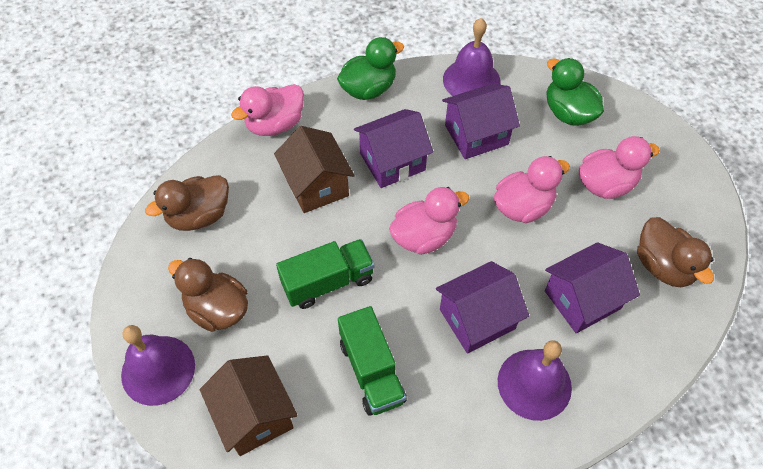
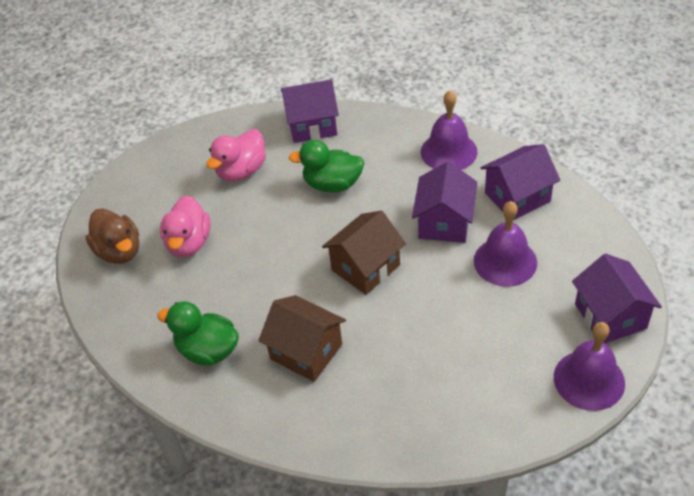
brown duck: 3 -> 1
green truck: 2 -> 0
pink duck: 4 -> 2

